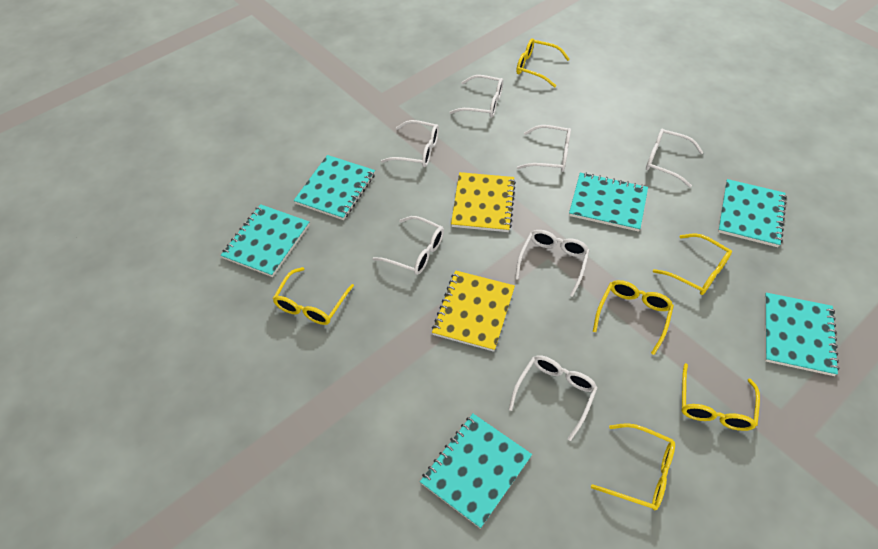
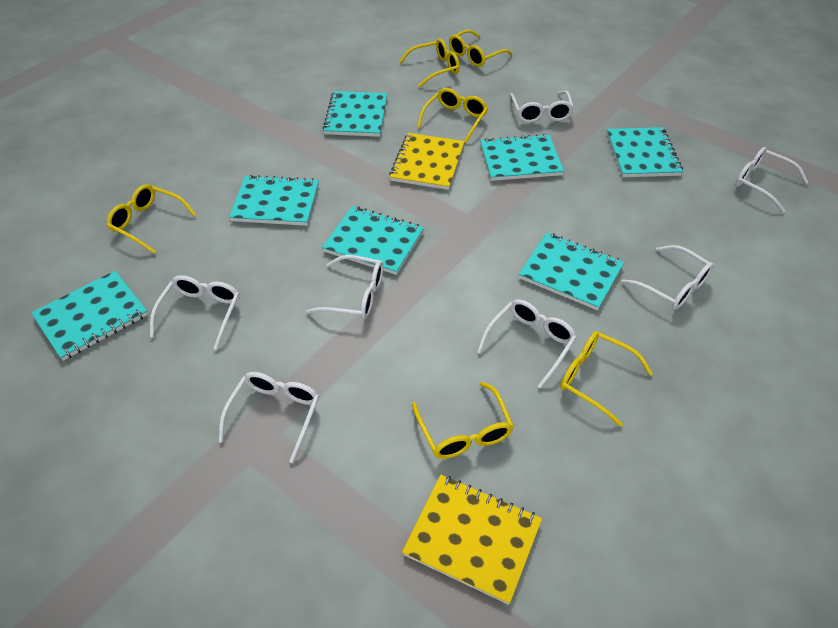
turquoise notebook: 6 -> 7

